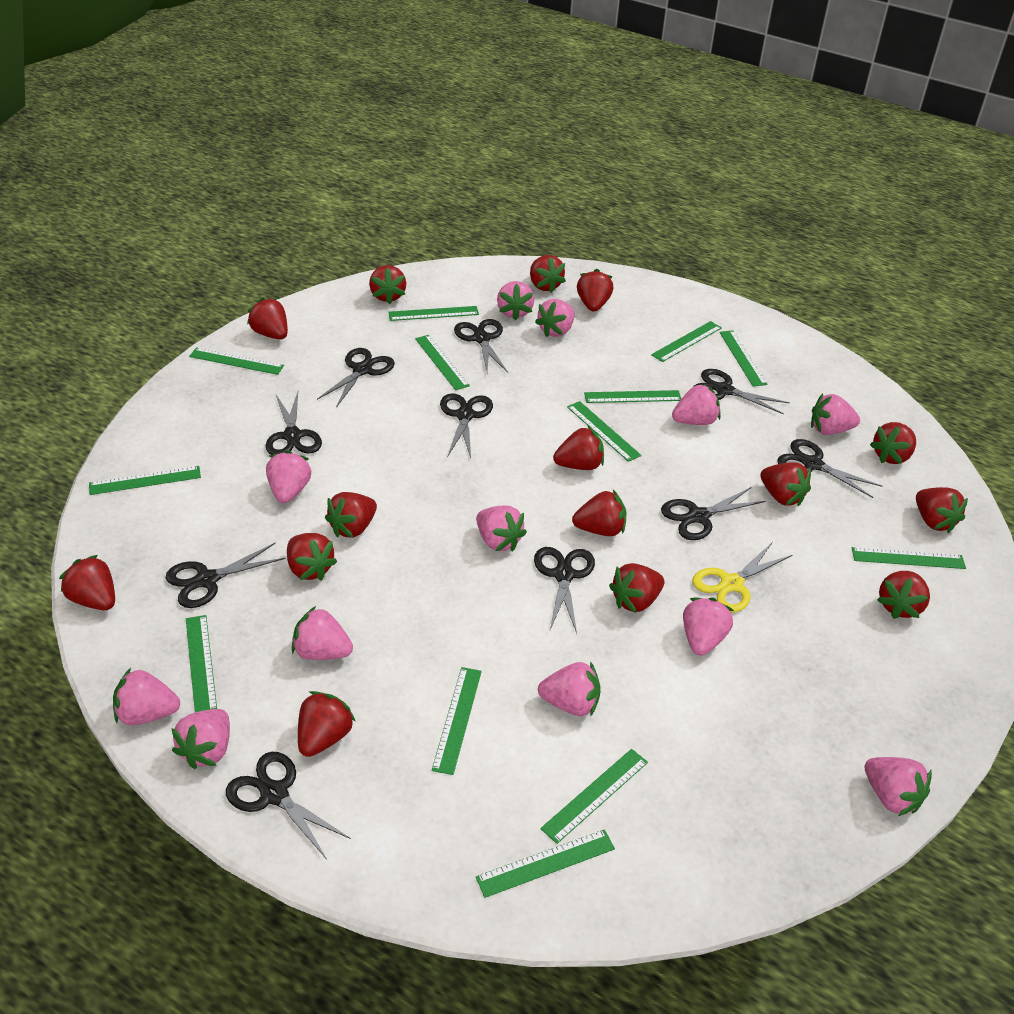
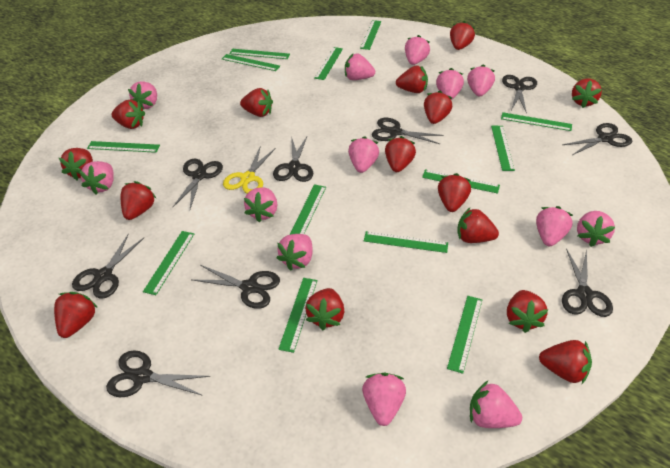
black scissors: 10 -> 9
pink strawberry: 12 -> 13

